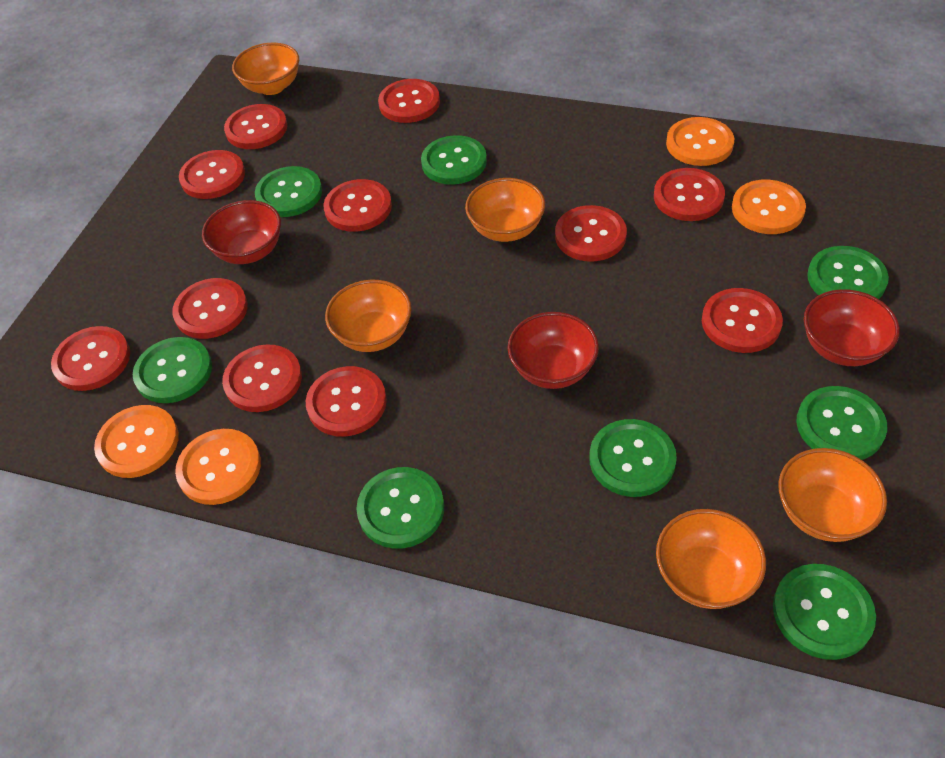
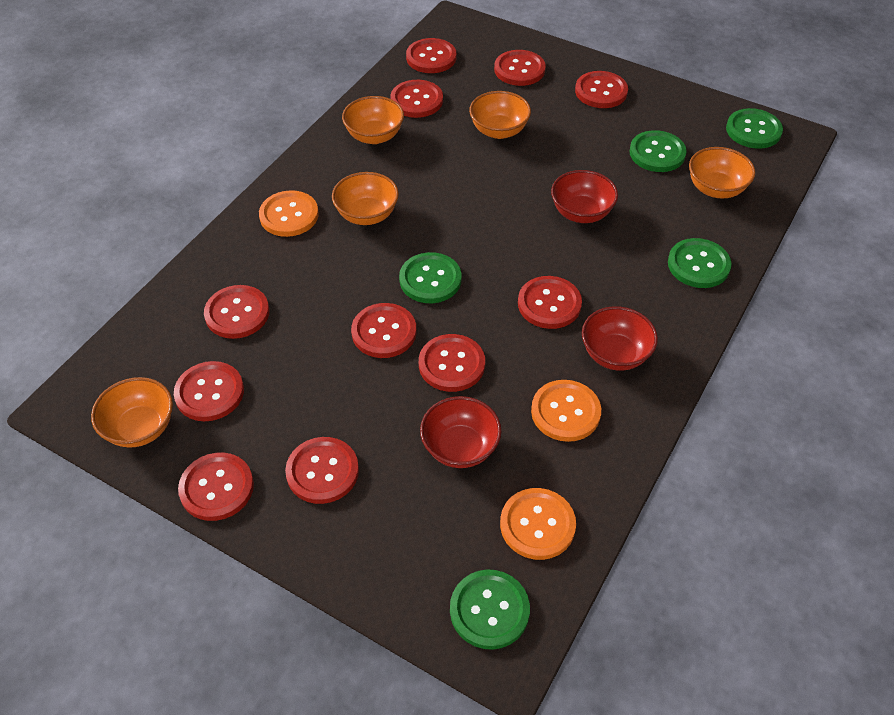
green button: 8 -> 5
orange button: 4 -> 3

